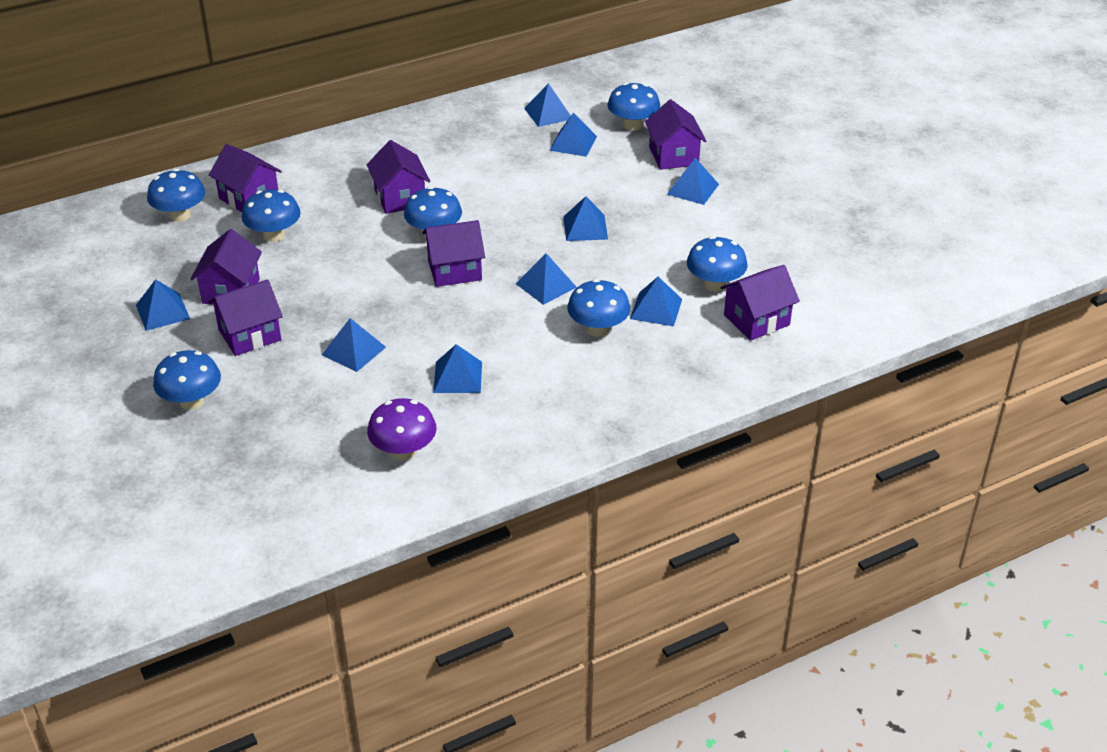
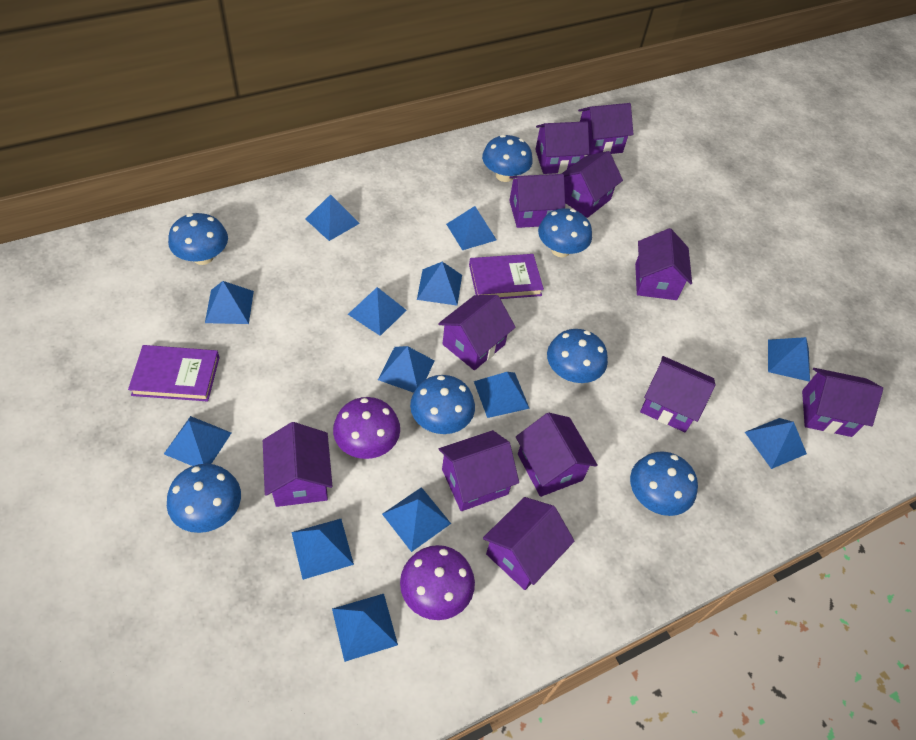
blue pyramid: 9 -> 13
purple book: 0 -> 2
purple house: 7 -> 12
purple mushroom: 1 -> 2

